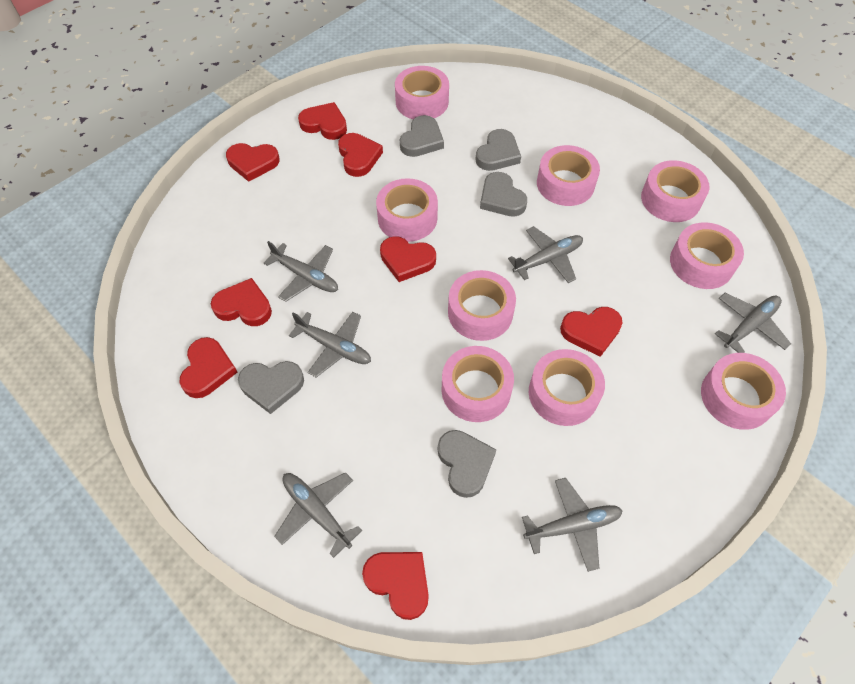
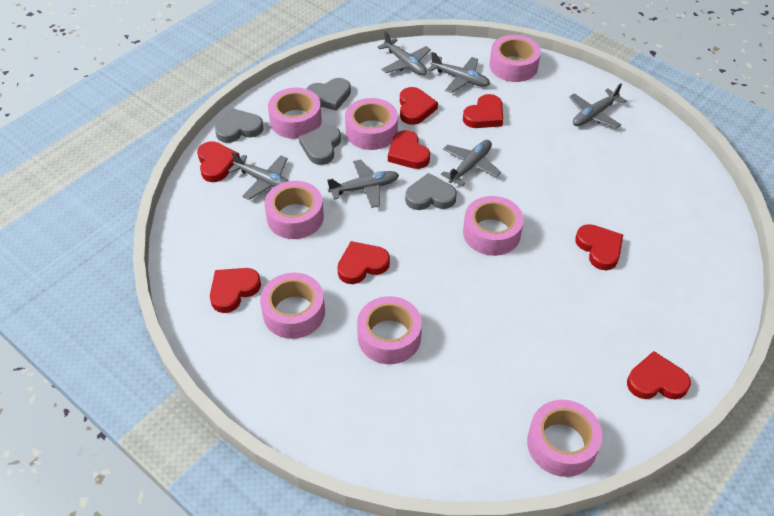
grey heart: 5 -> 4
pink tape: 9 -> 8

